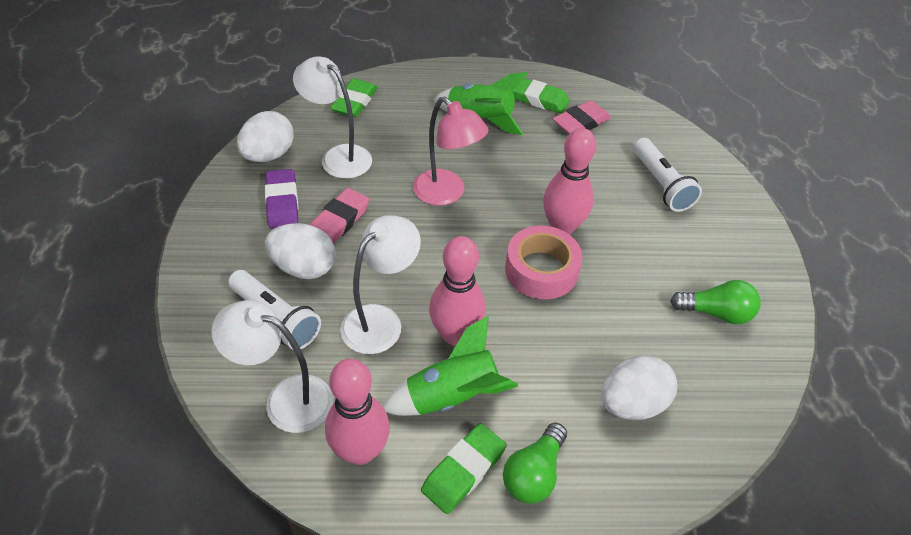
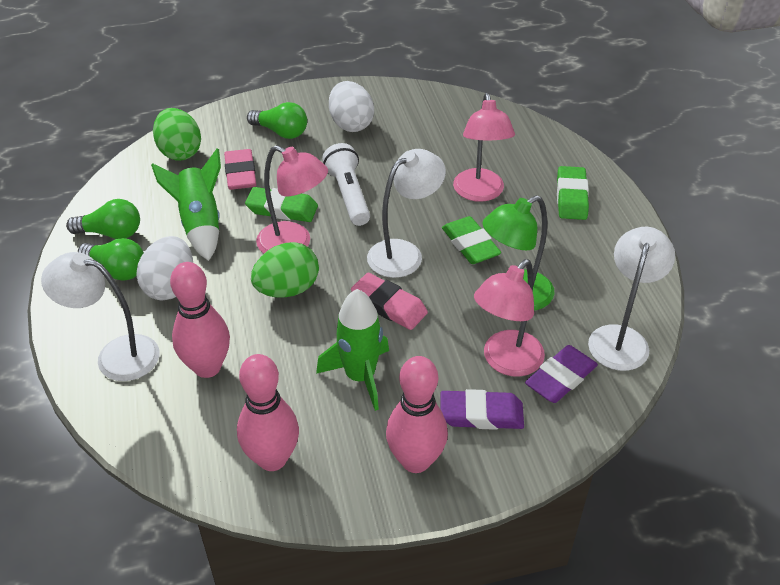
green egg: 0 -> 2
green lamp: 0 -> 1
green light bulb: 2 -> 3
pink lamp: 1 -> 3
pink tape: 1 -> 0
purple eraser: 1 -> 2
white egg: 3 -> 2
white flashlight: 2 -> 1

